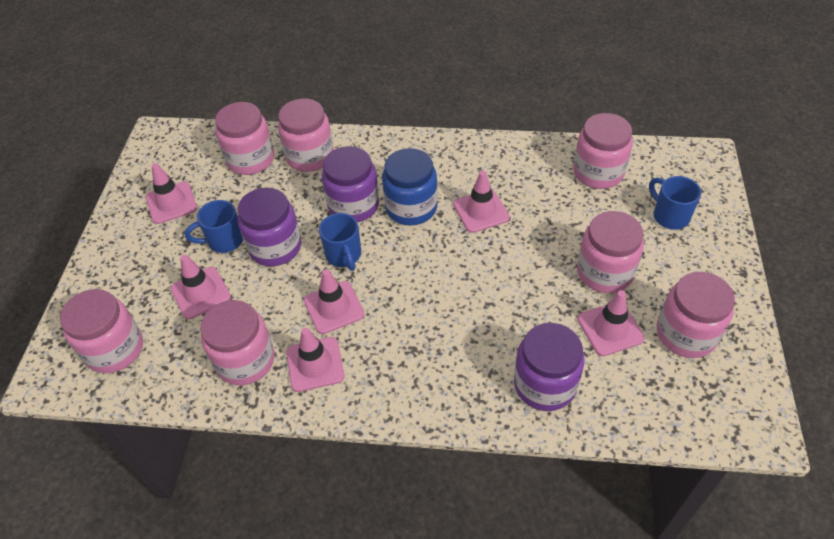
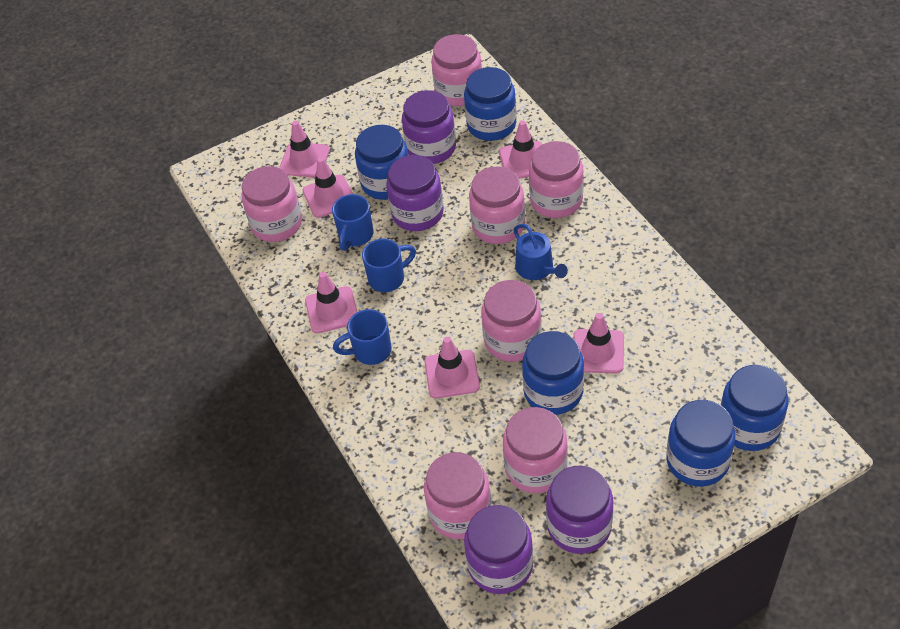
blue jar: 1 -> 5
blue watering can: 0 -> 1
purple jar: 3 -> 4

